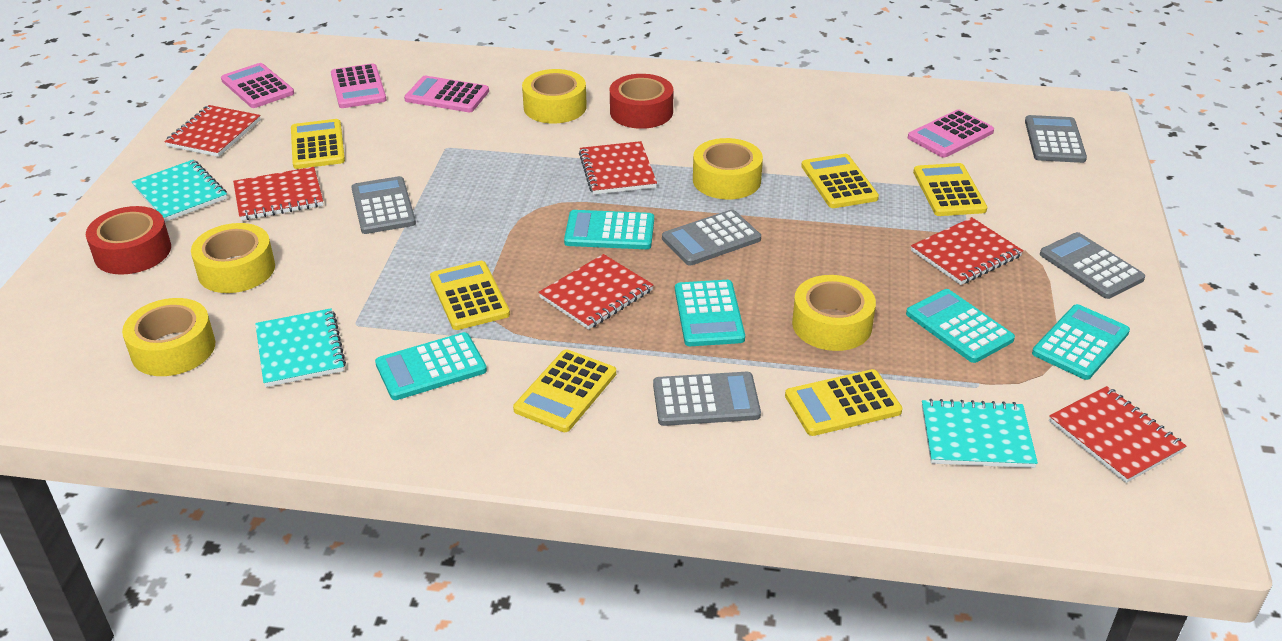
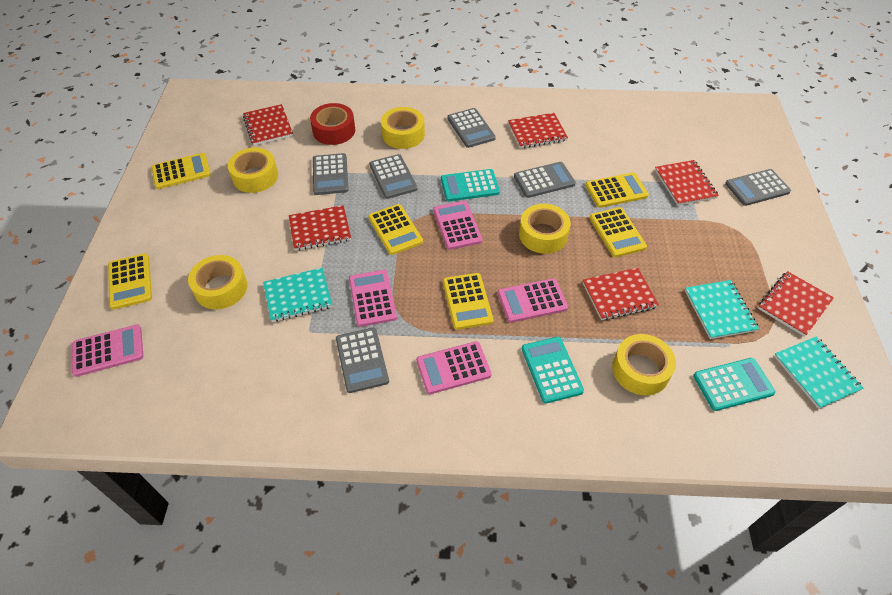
grey calculator: 5 -> 6
pink calculator: 4 -> 5
red tape: 2 -> 1
turquoise calculator: 5 -> 3

